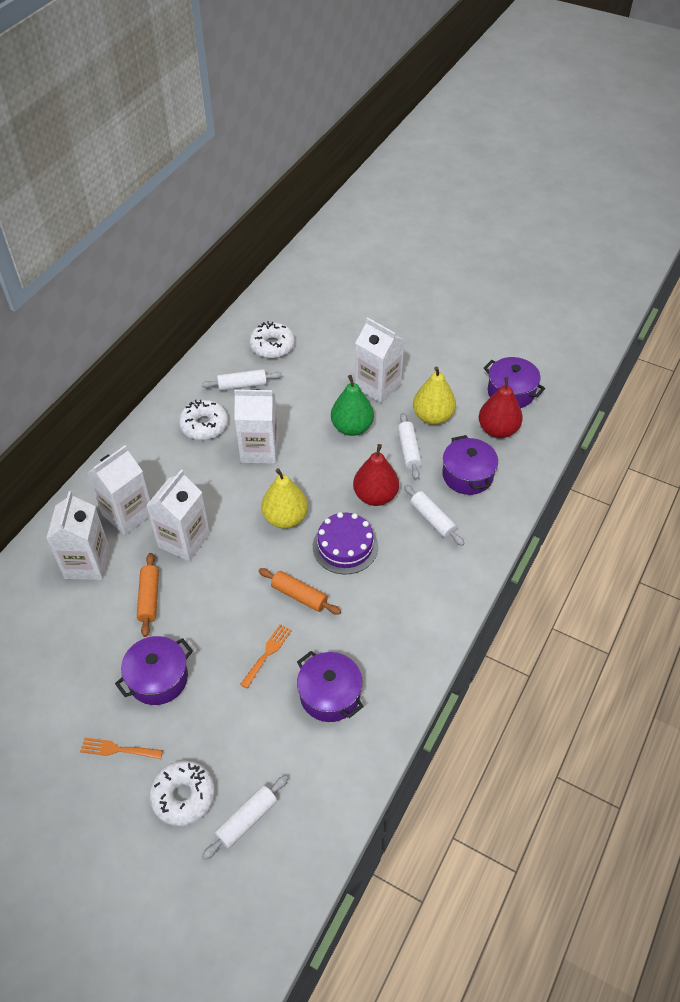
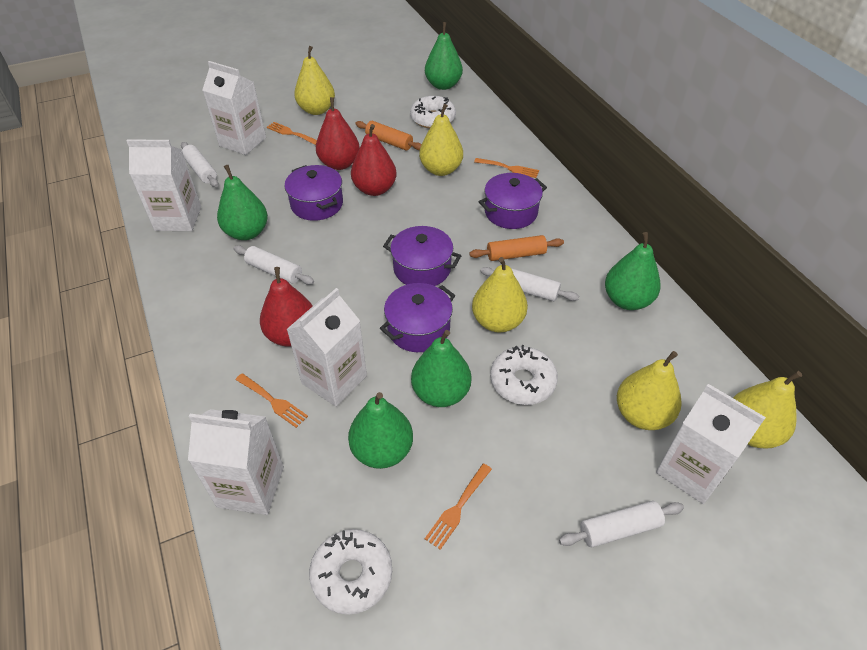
green pear: 1 -> 5
orange fork: 2 -> 4
purple cake: 1 -> 0
red pear: 2 -> 3
yellow pear: 2 -> 5

